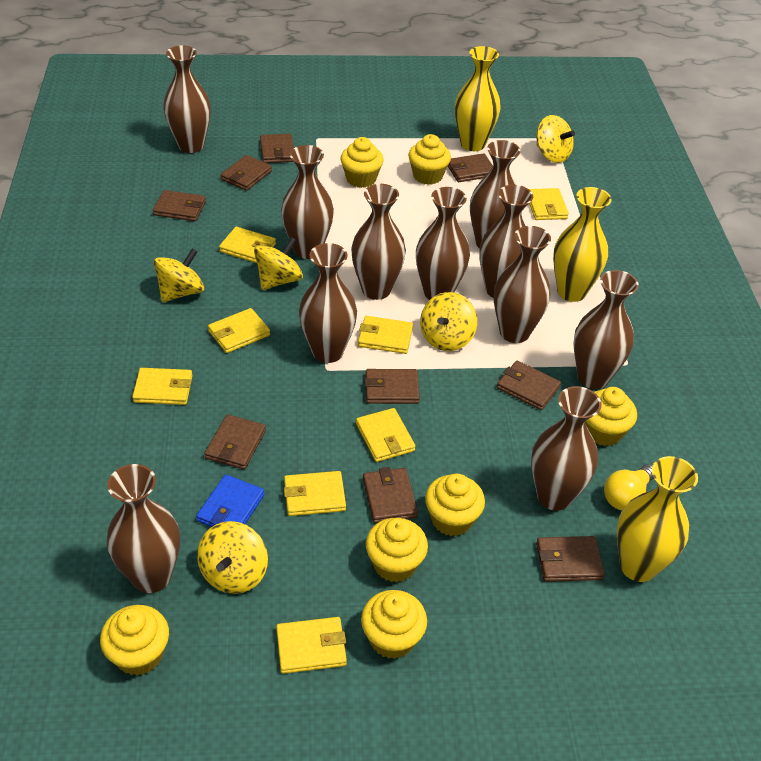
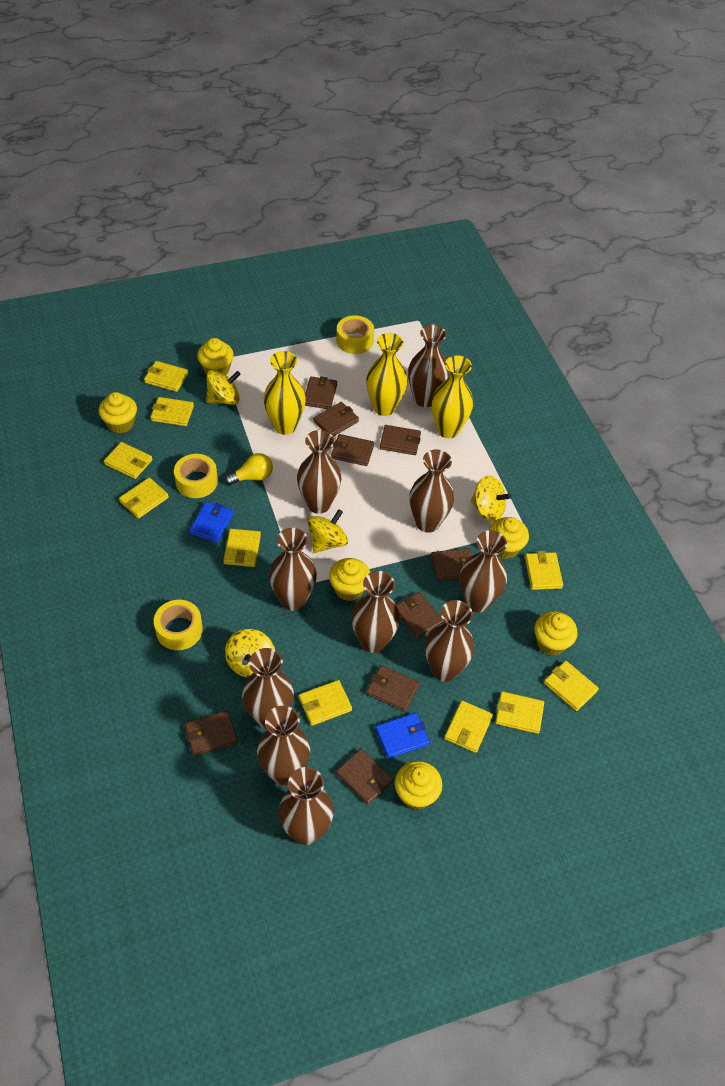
blue wallet: 1 -> 2
brown vase: 11 -> 10
yellow cupcake: 7 -> 6
yellow spinning top: 5 -> 4
yellow tape: 0 -> 3
yellow wallet: 8 -> 10

